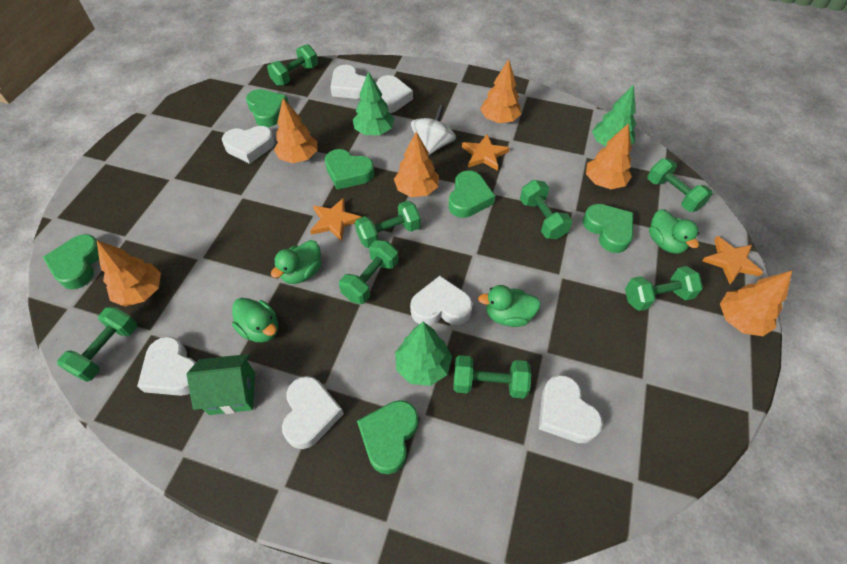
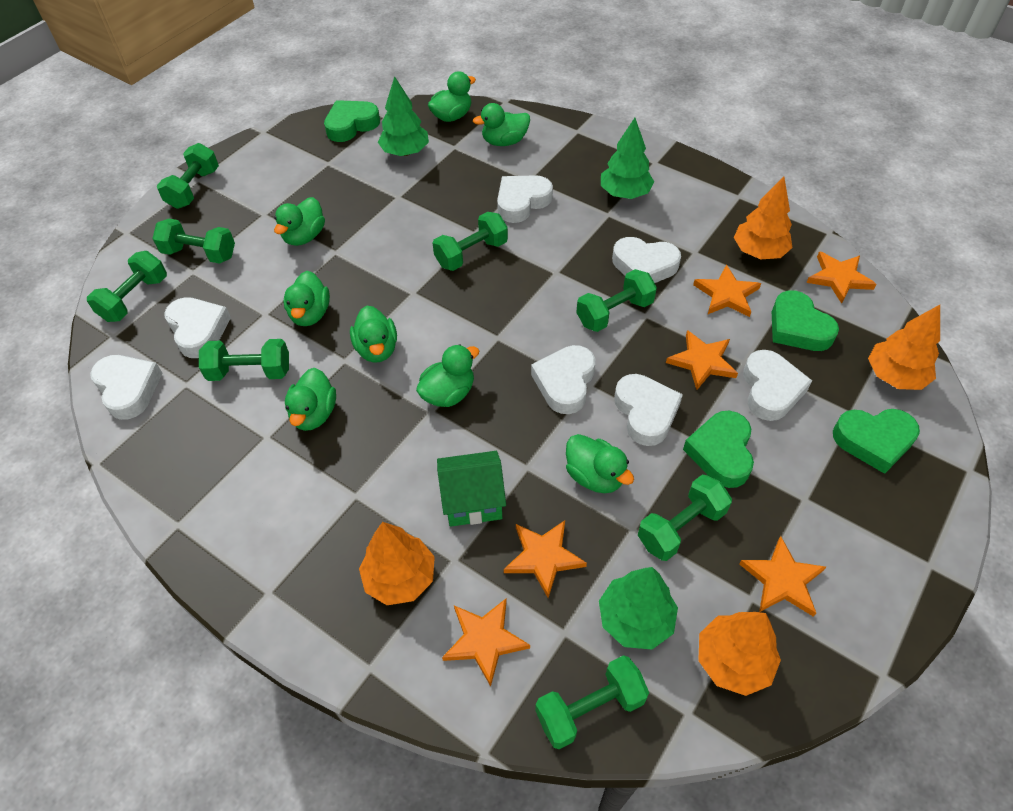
green duck: 4 -> 8
green heart: 6 -> 4
orange star: 3 -> 6
orange tree: 6 -> 4
white spinning top: 1 -> 0

